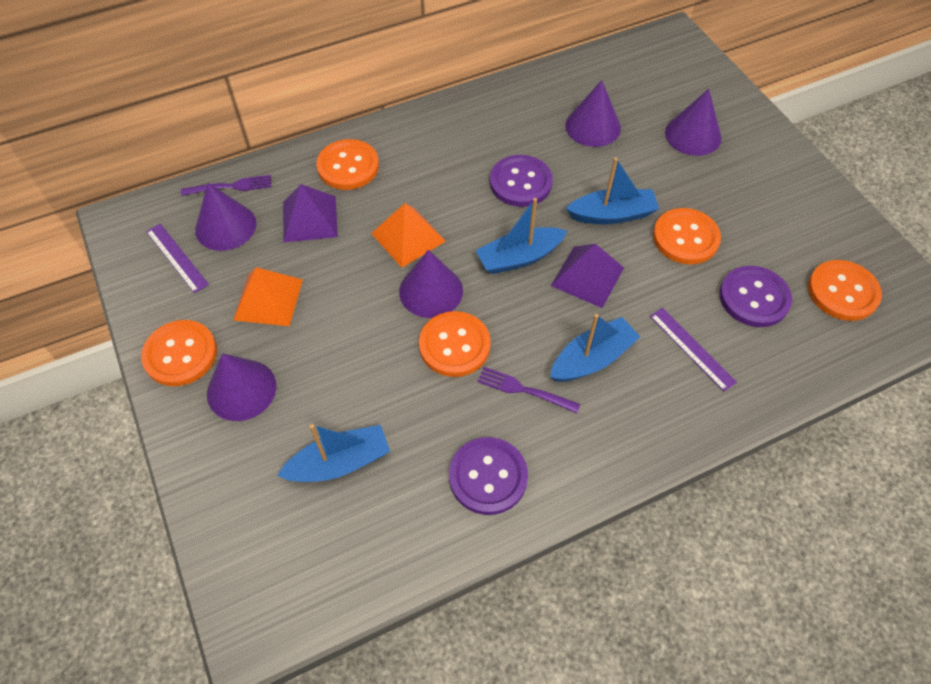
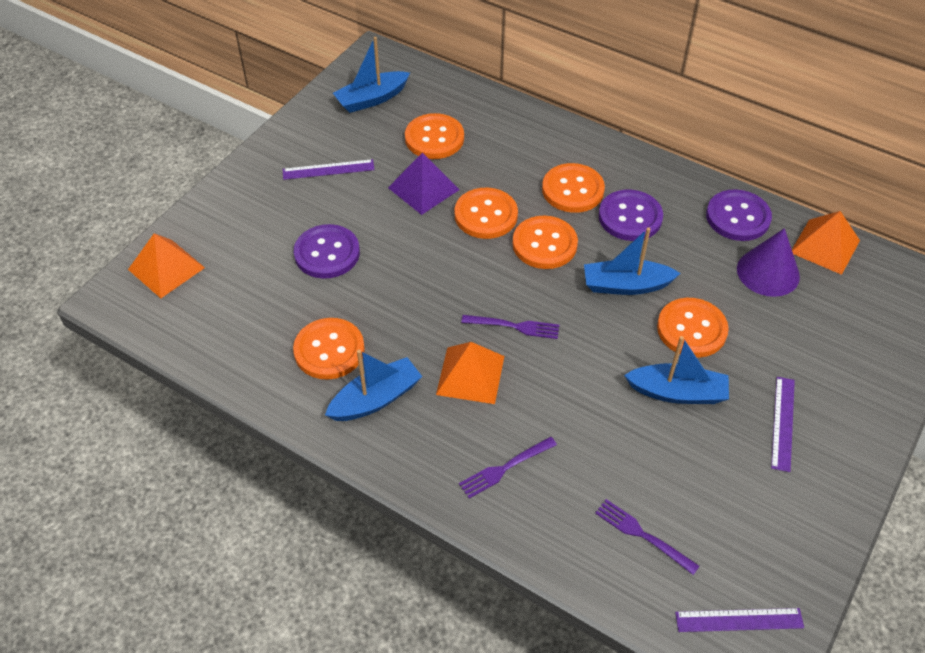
orange button: 5 -> 6
orange pyramid: 2 -> 3
purple cone: 5 -> 1
purple fork: 2 -> 3
purple pyramid: 2 -> 1
purple ruler: 2 -> 3

